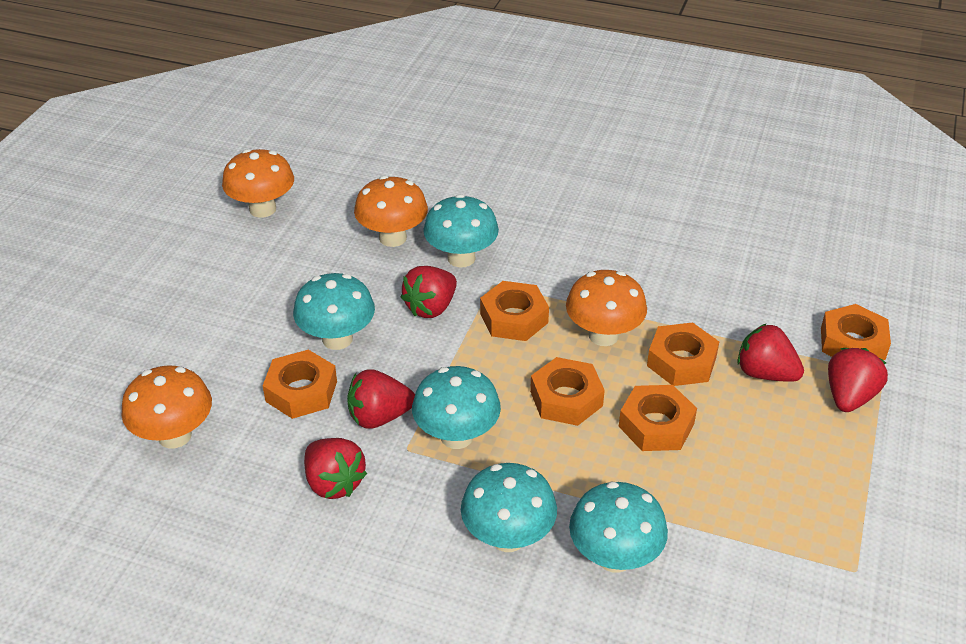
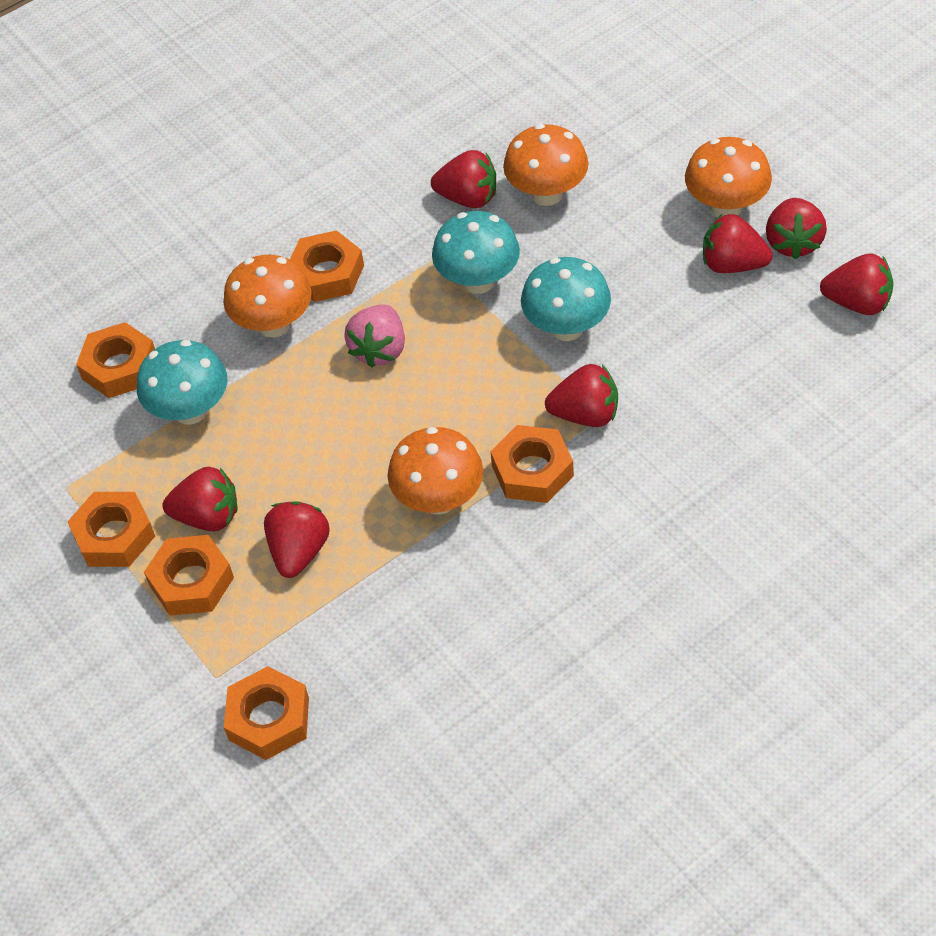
pink strawberry: 0 -> 1
red strawberry: 5 -> 7
turquoise mushroom: 5 -> 3

